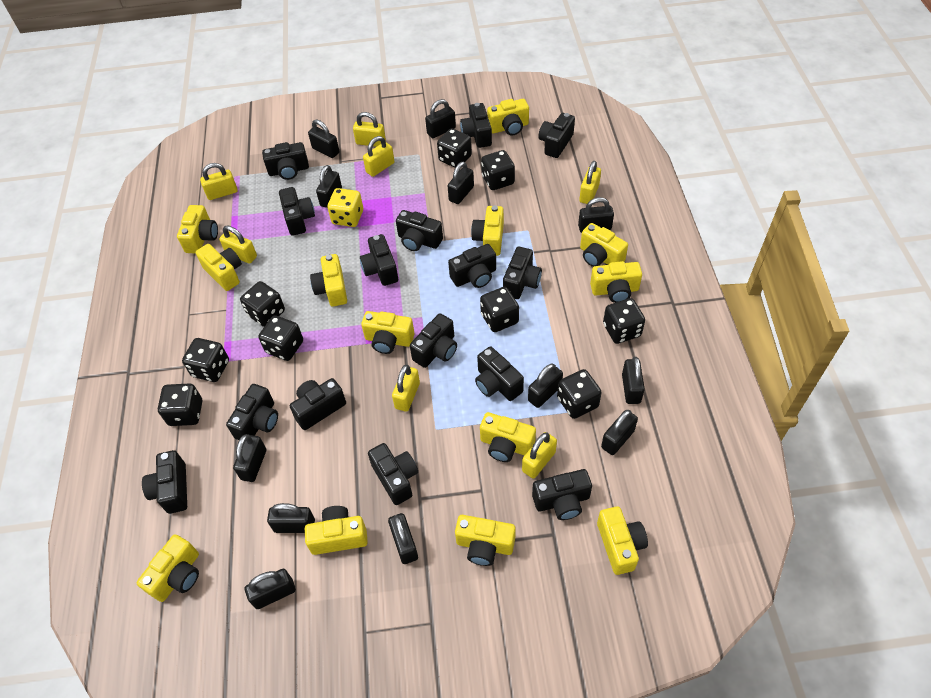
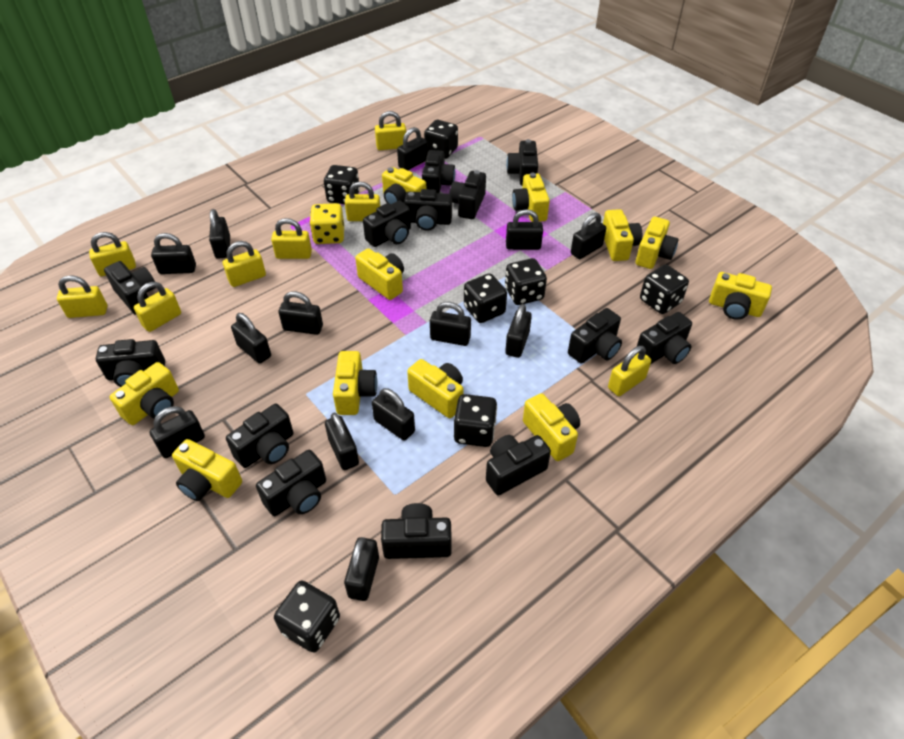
black camera: 15 -> 13
black dice: 9 -> 7
black padlock: 12 -> 13
yellow camera: 13 -> 11
yellow padlock: 7 -> 8

